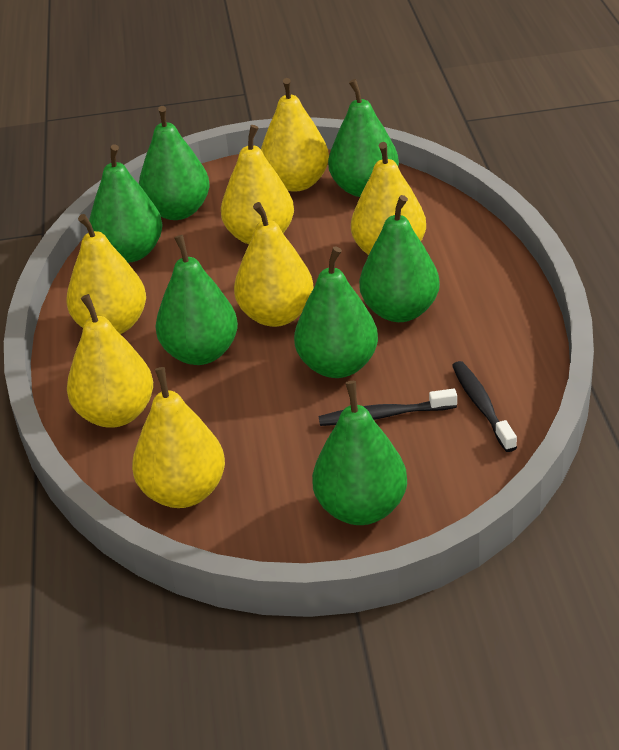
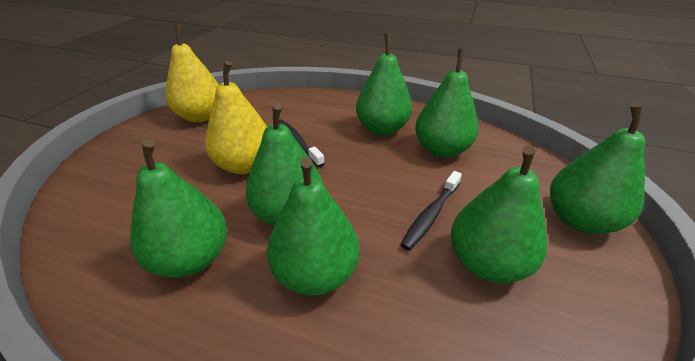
yellow pear: 7 -> 2

